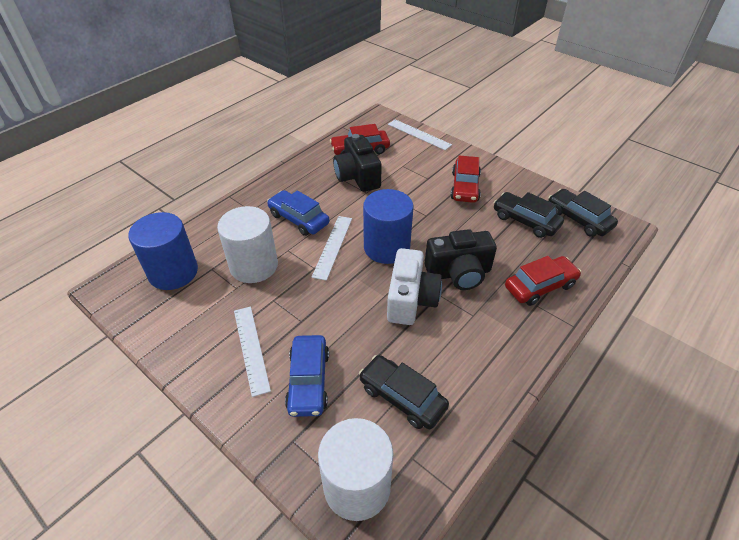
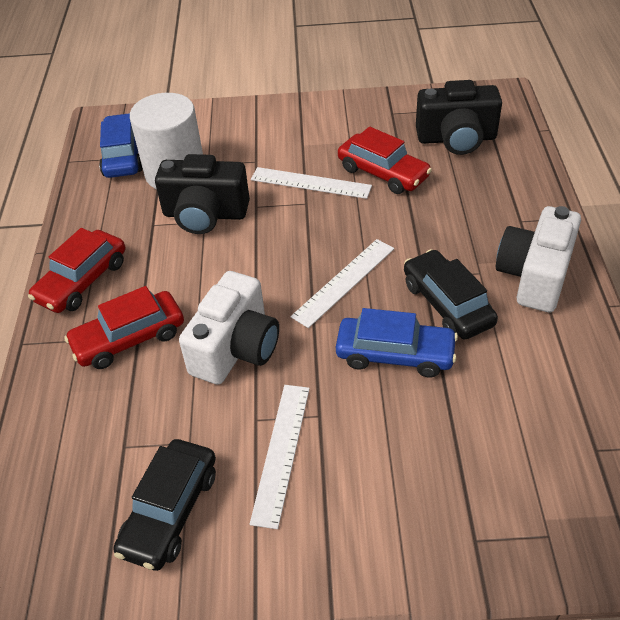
black car: 3 -> 2
blue cylinder: 2 -> 0
white camera: 1 -> 2
white cylinder: 2 -> 1

